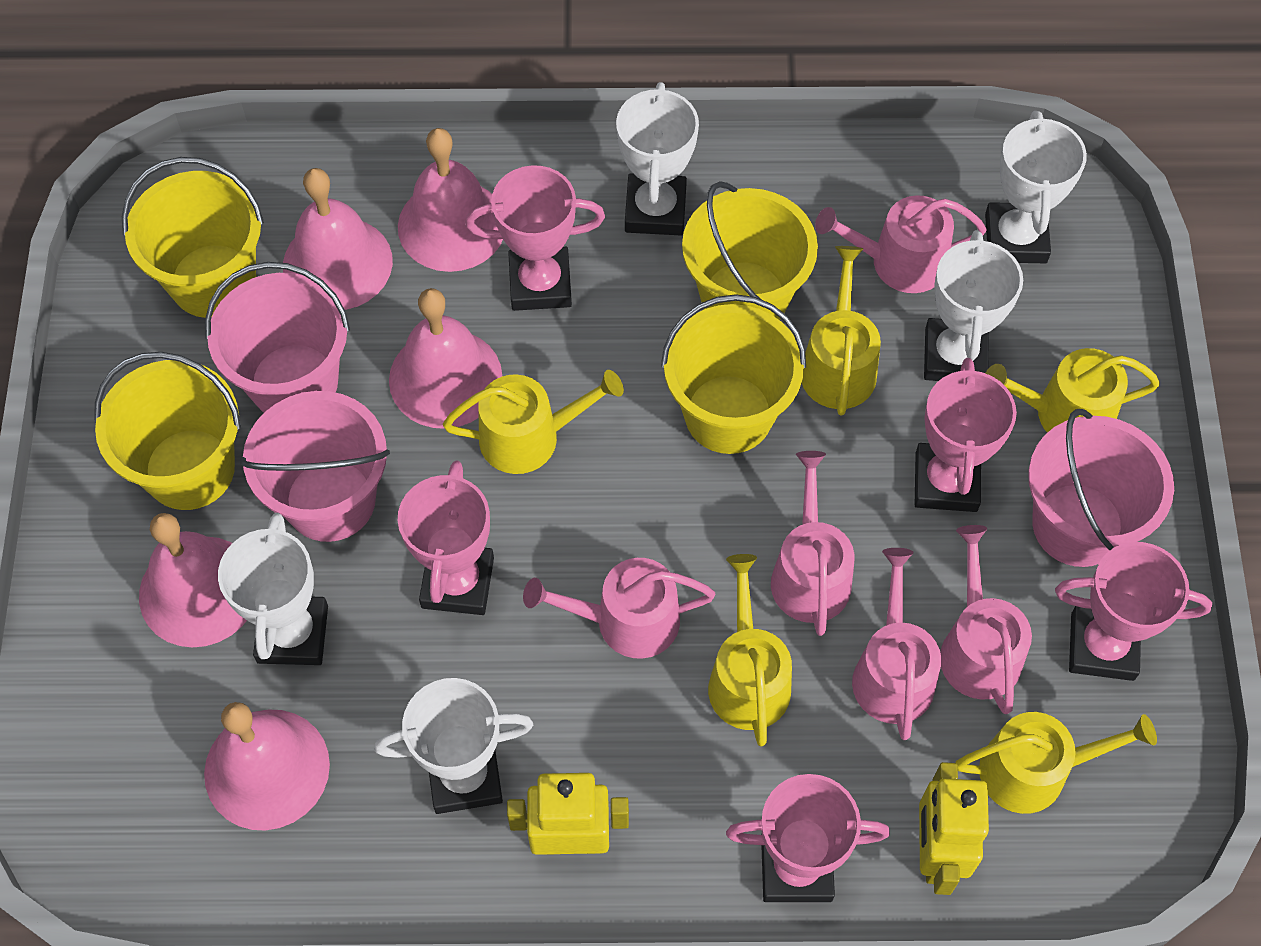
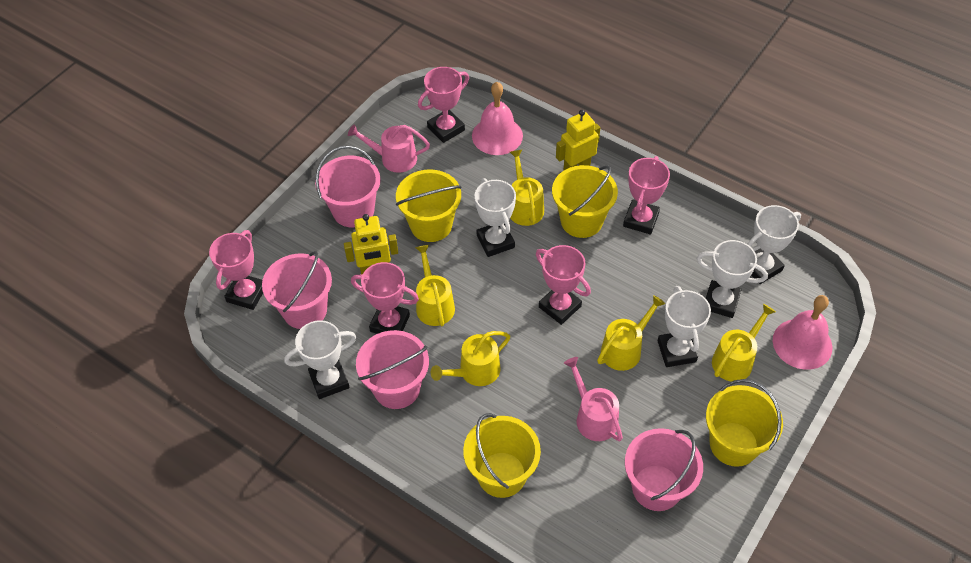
pink bell: 5 -> 2
pink bucket: 3 -> 4
pink watering can: 5 -> 2

